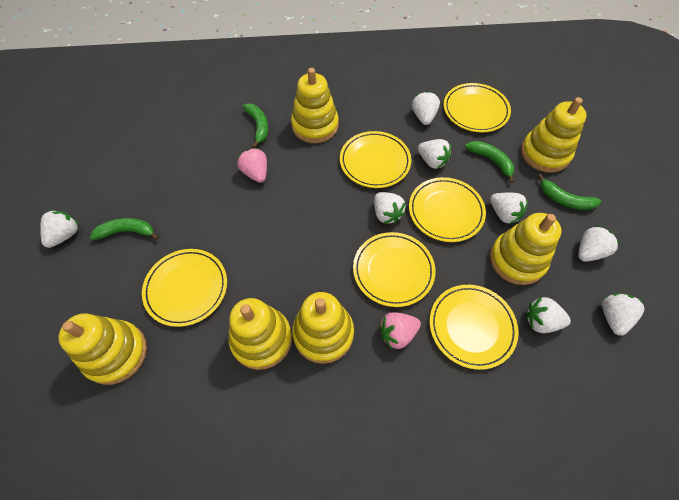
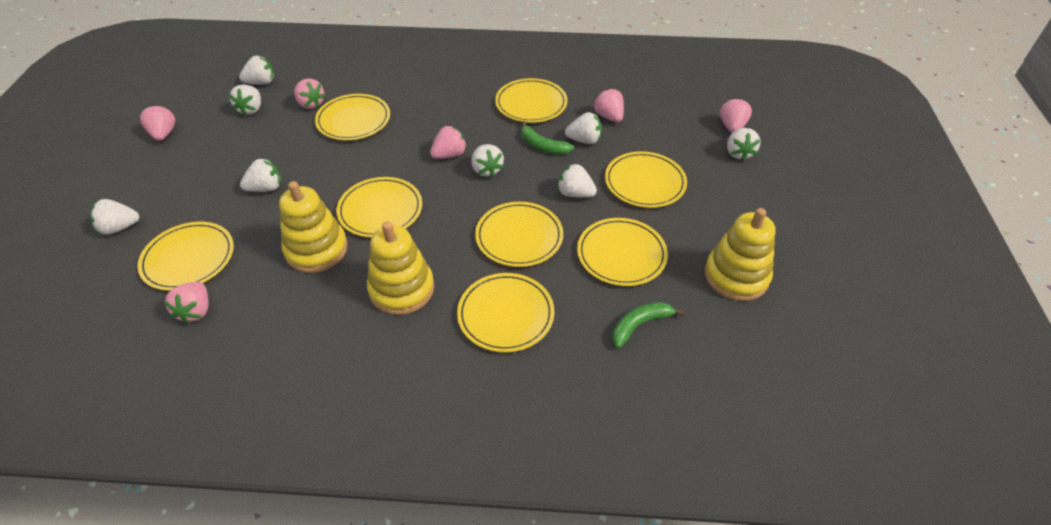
green banana: 4 -> 2
pink strawberry: 2 -> 6
yellow plate: 6 -> 8
yellow stacking toy: 6 -> 3

